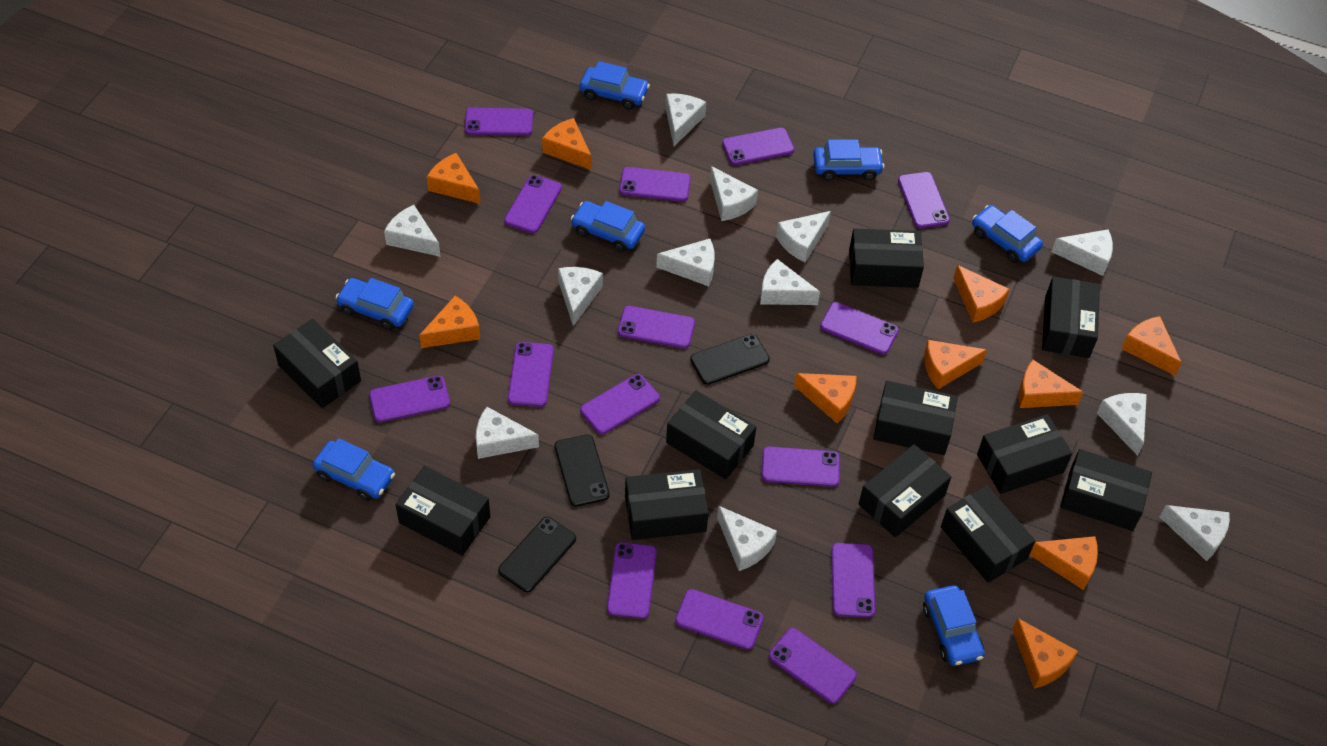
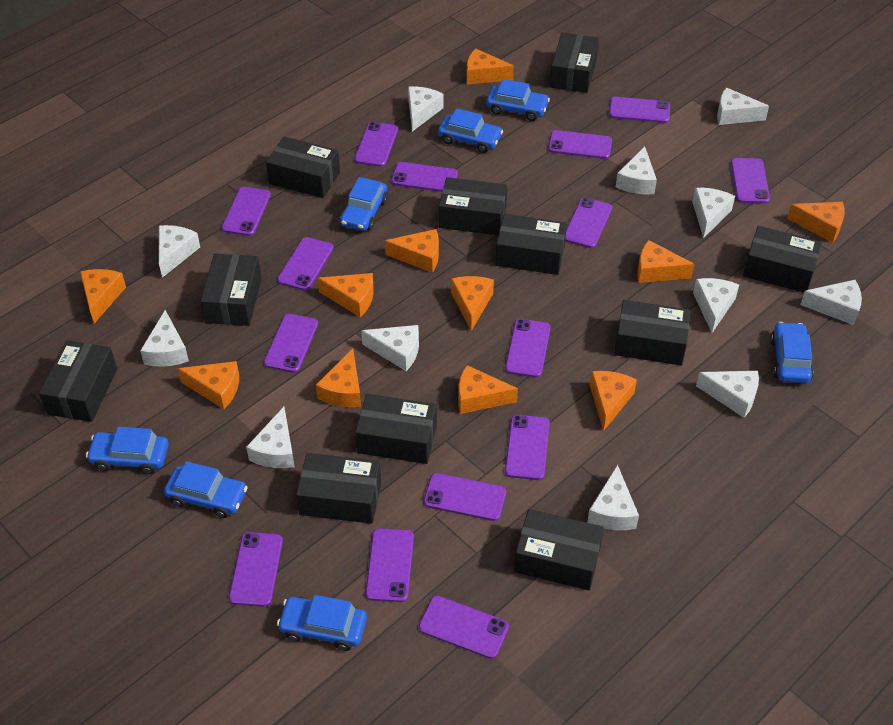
black phone: 3 -> 0
orange cheese: 10 -> 11

